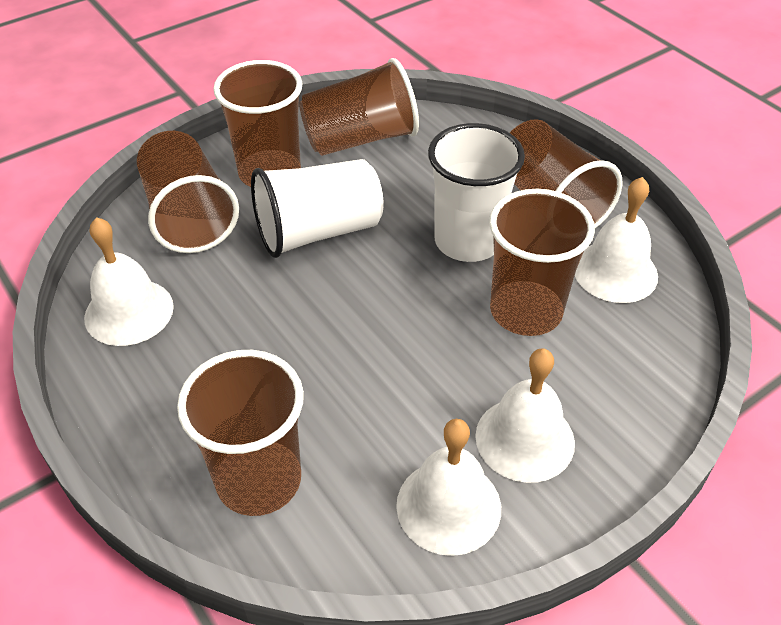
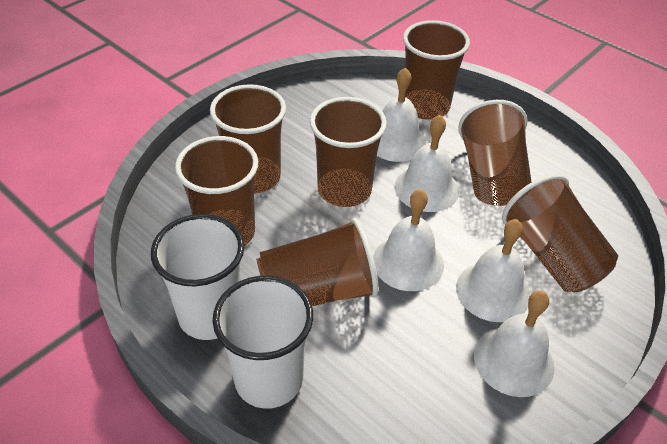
brown cup: 6 -> 7
white bell: 4 -> 5

